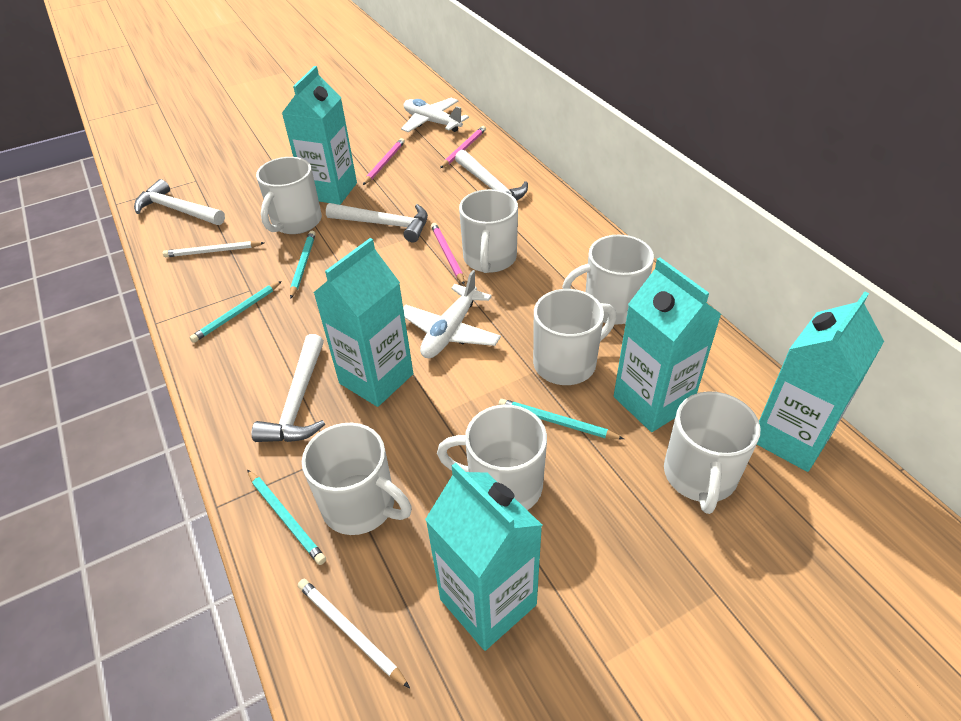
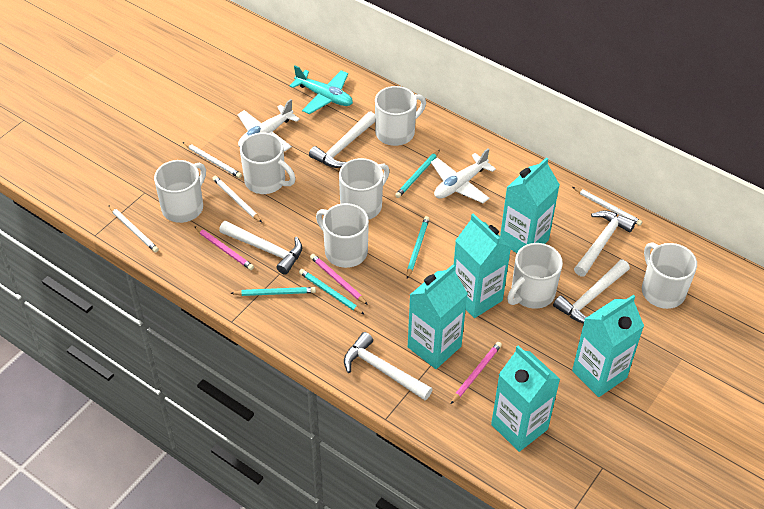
turquoise plane: 0 -> 1
white hammer: 4 -> 5
white pencil: 2 -> 4

